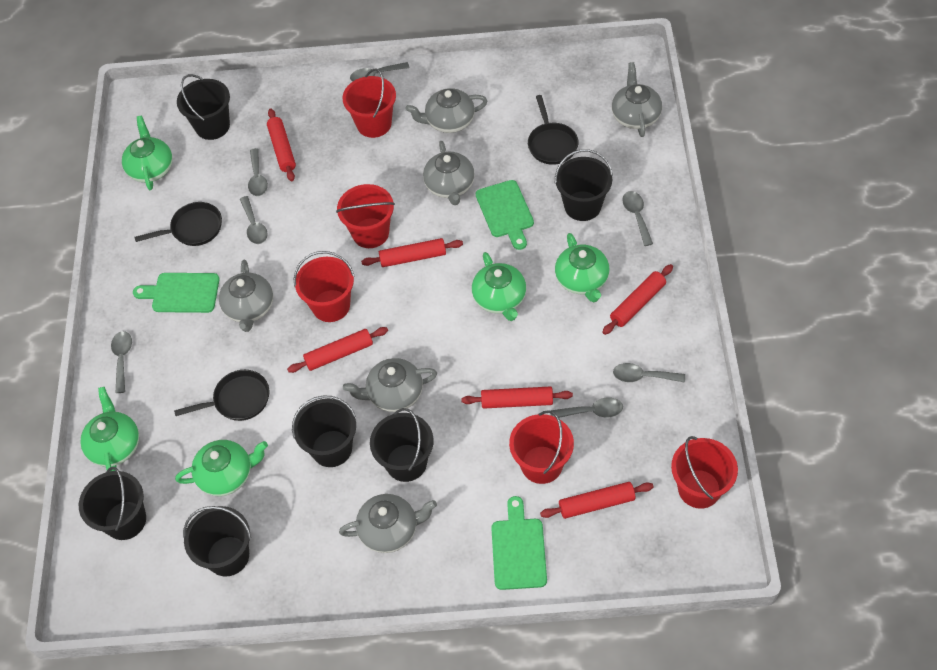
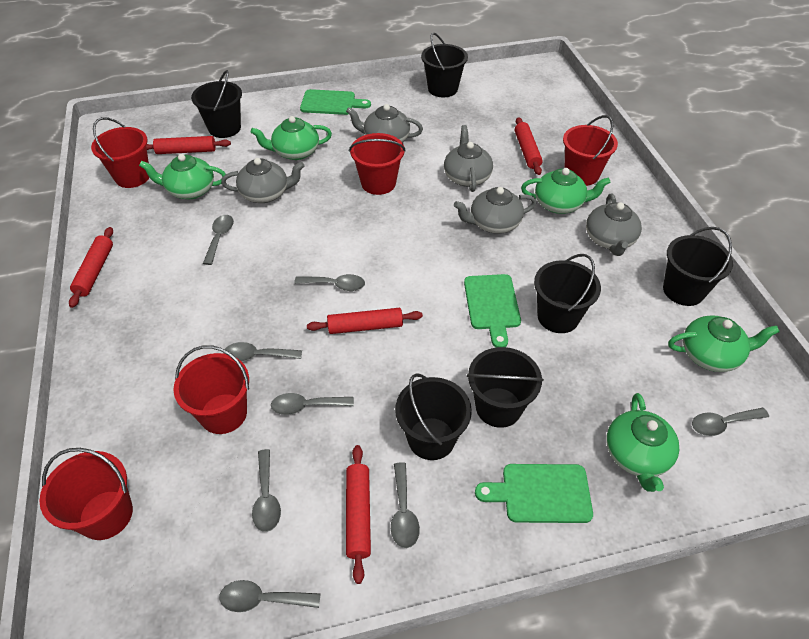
black pan: 3 -> 0
grey spoon: 7 -> 8
grey teapot: 6 -> 5
red rolling pin: 6 -> 5

